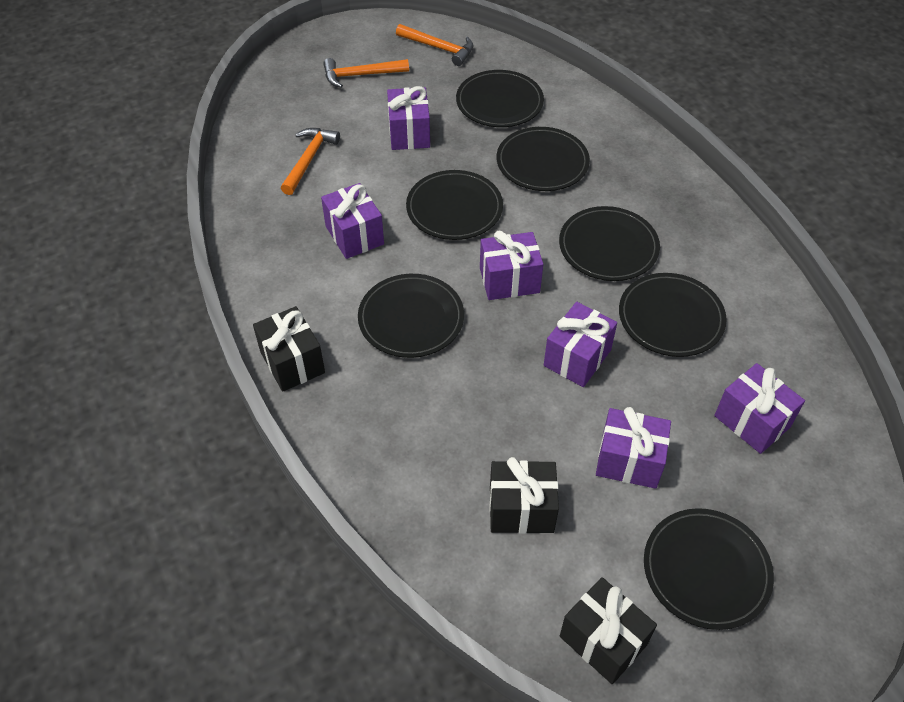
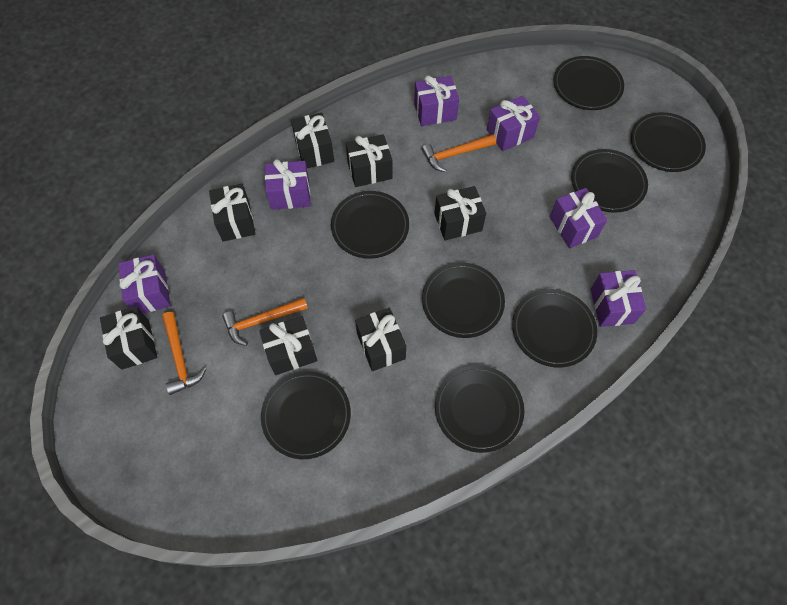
black gift: 3 -> 7
black plate: 7 -> 8

